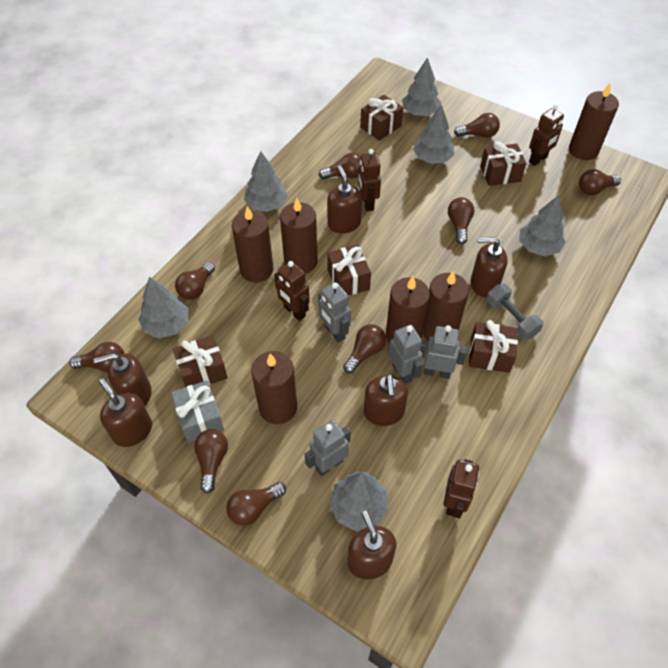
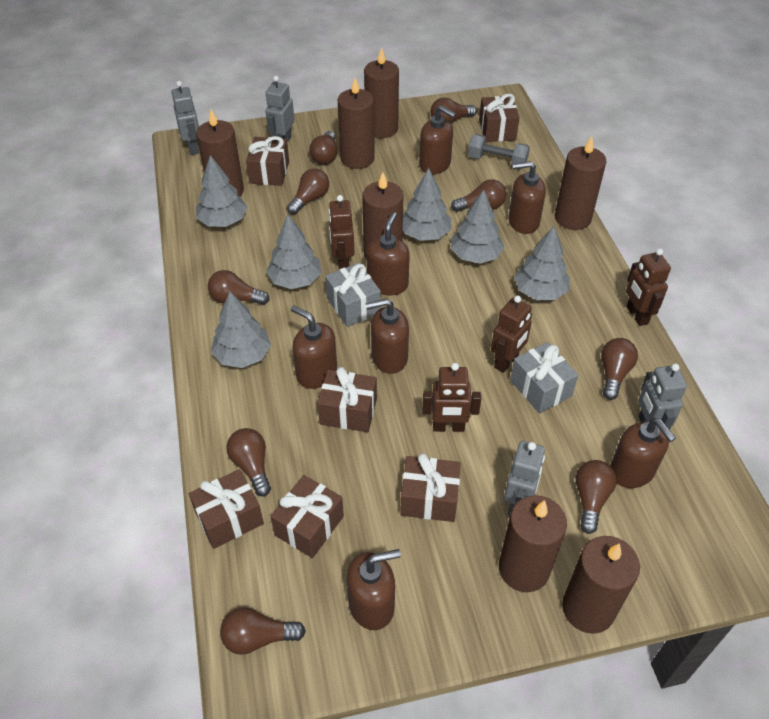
brown candle: 6 -> 7
brown gift: 5 -> 6
brown soap dispenser: 6 -> 7
grey gift: 1 -> 2

